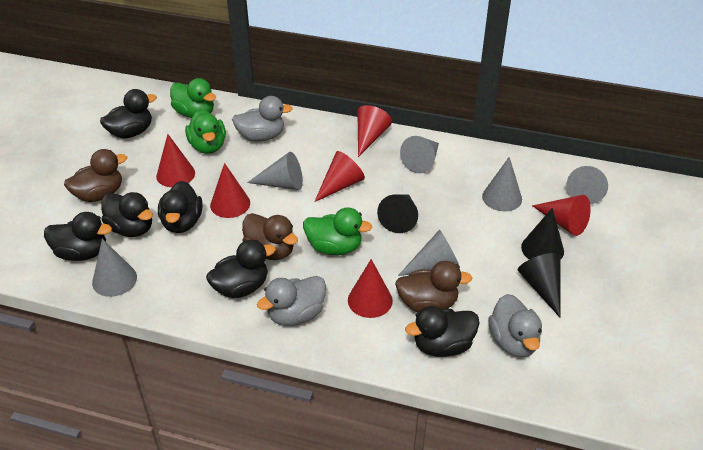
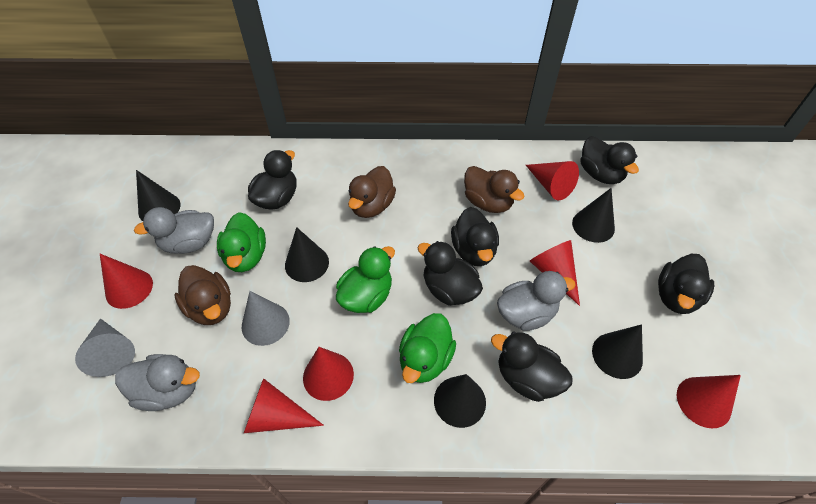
black cone: 3 -> 5
grey cone: 6 -> 2

